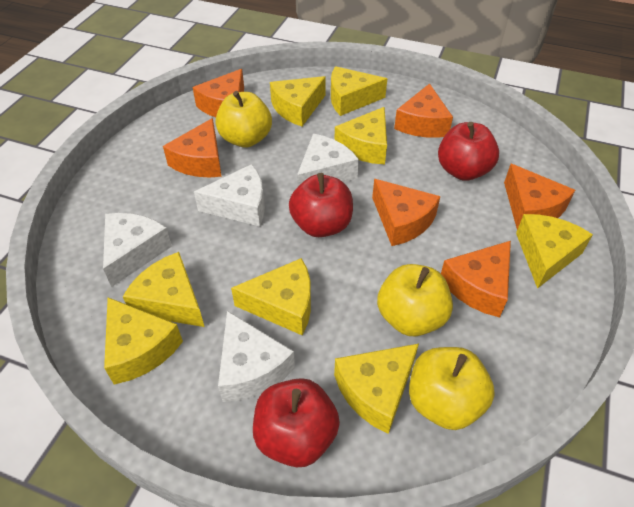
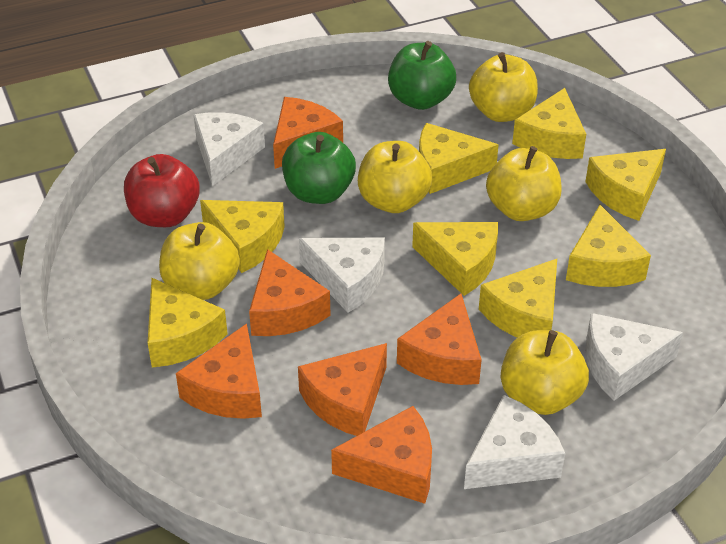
green apple: 0 -> 2
red apple: 3 -> 1
yellow apple: 3 -> 5

